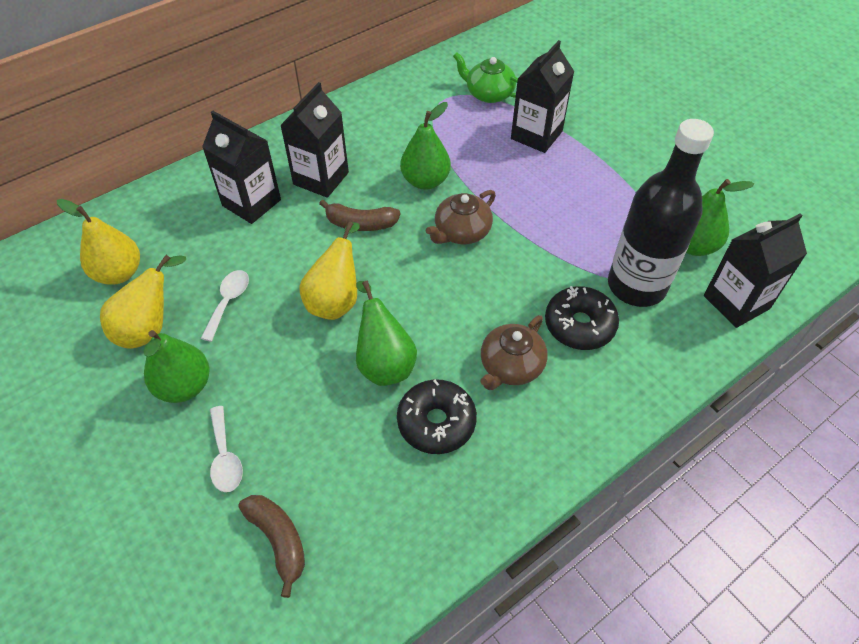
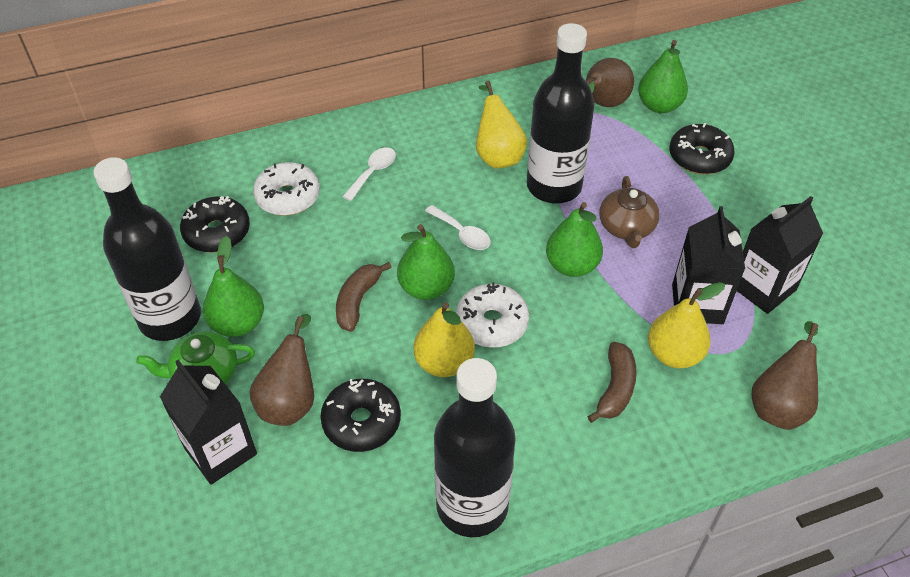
black bottle: 1 -> 3
black carton: 4 -> 3
black donut: 2 -> 3
brown pear: 0 -> 3
brown teapot: 2 -> 1
white donut: 0 -> 2

